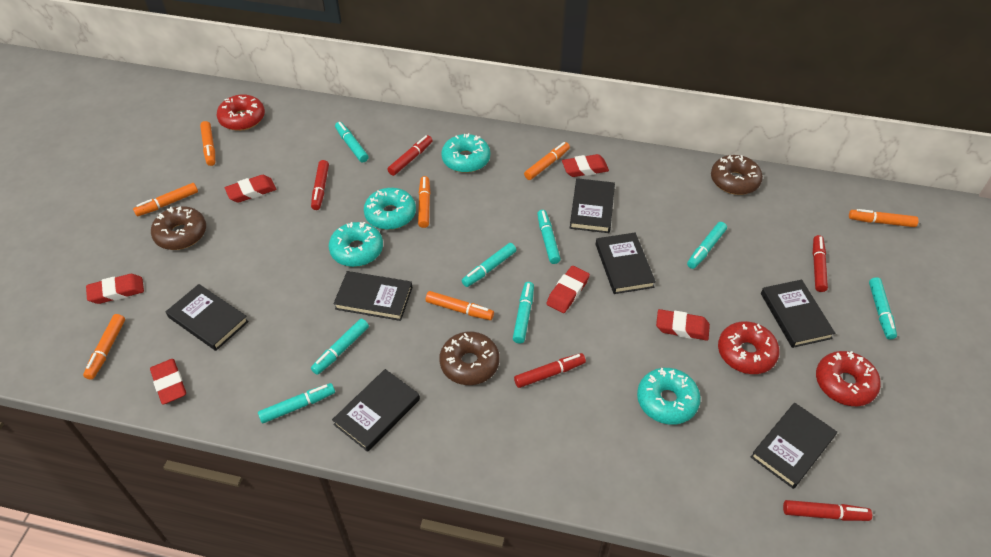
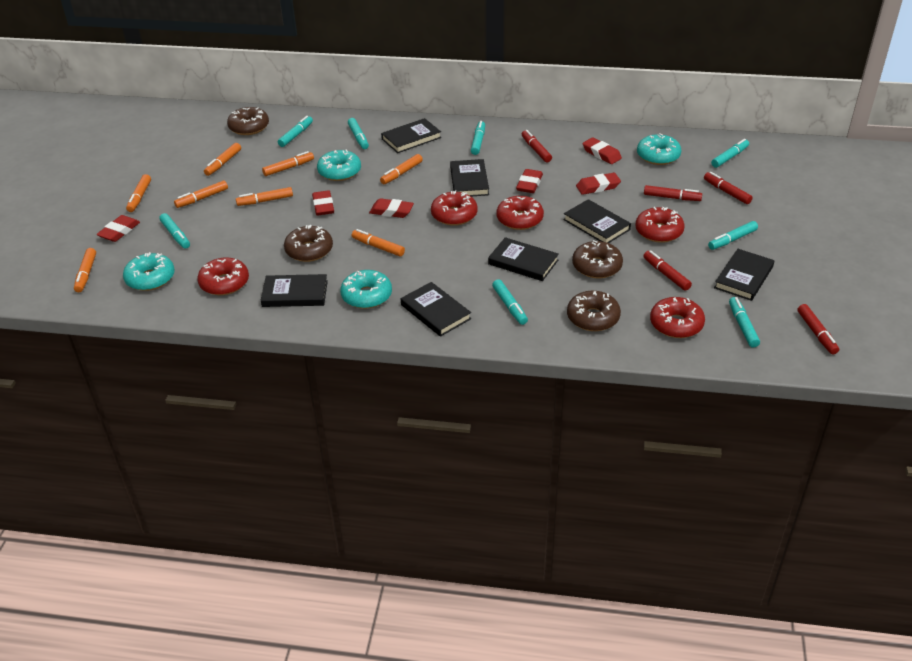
brown donut: 3 -> 4
orange marker: 7 -> 8
red donut: 3 -> 5

